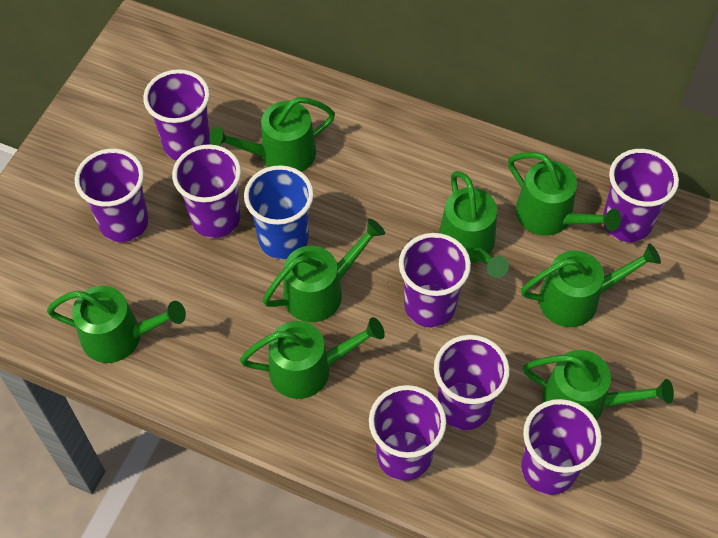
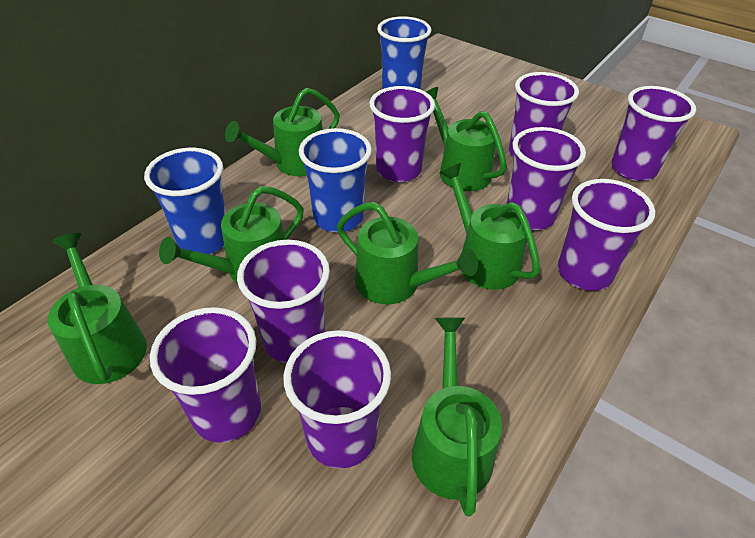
blue cup: 1 -> 3
green watering can: 8 -> 7

